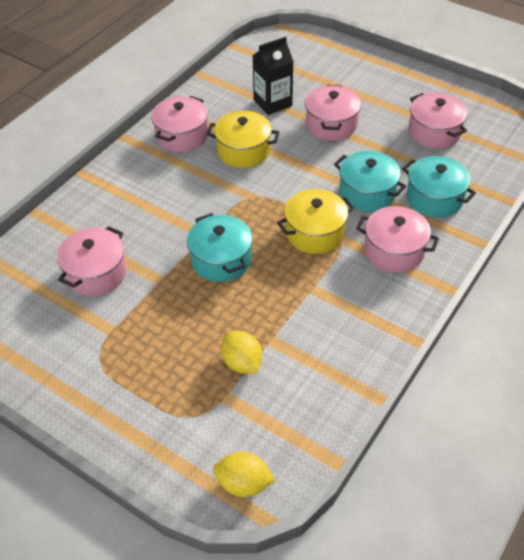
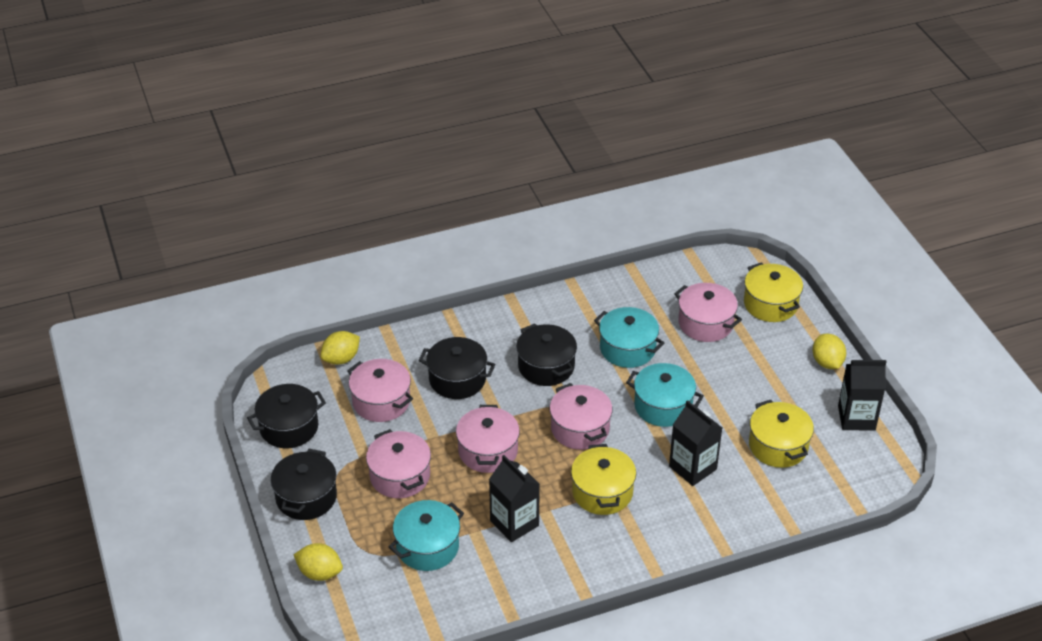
black carton: 1 -> 3
black pot: 0 -> 4
yellow lemon: 2 -> 3
yellow pot: 2 -> 3

